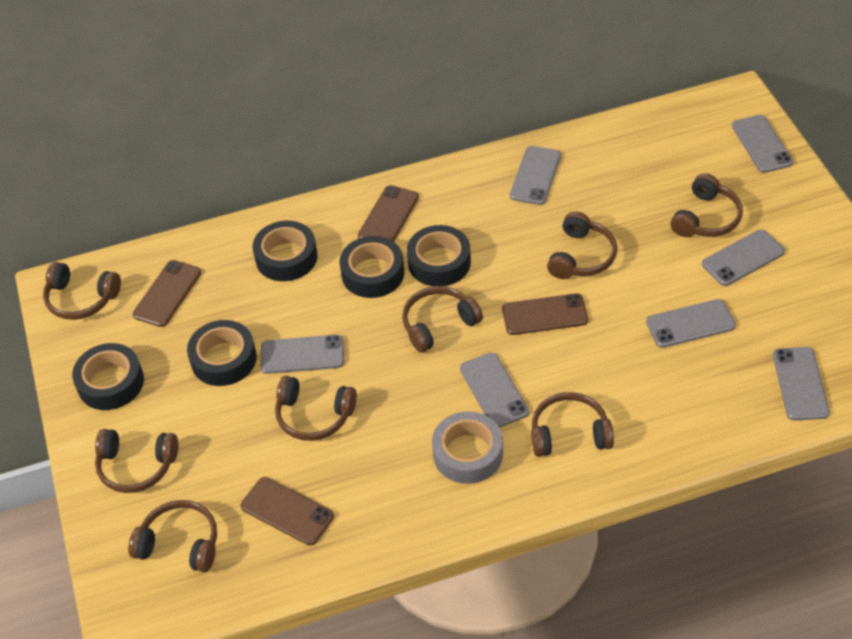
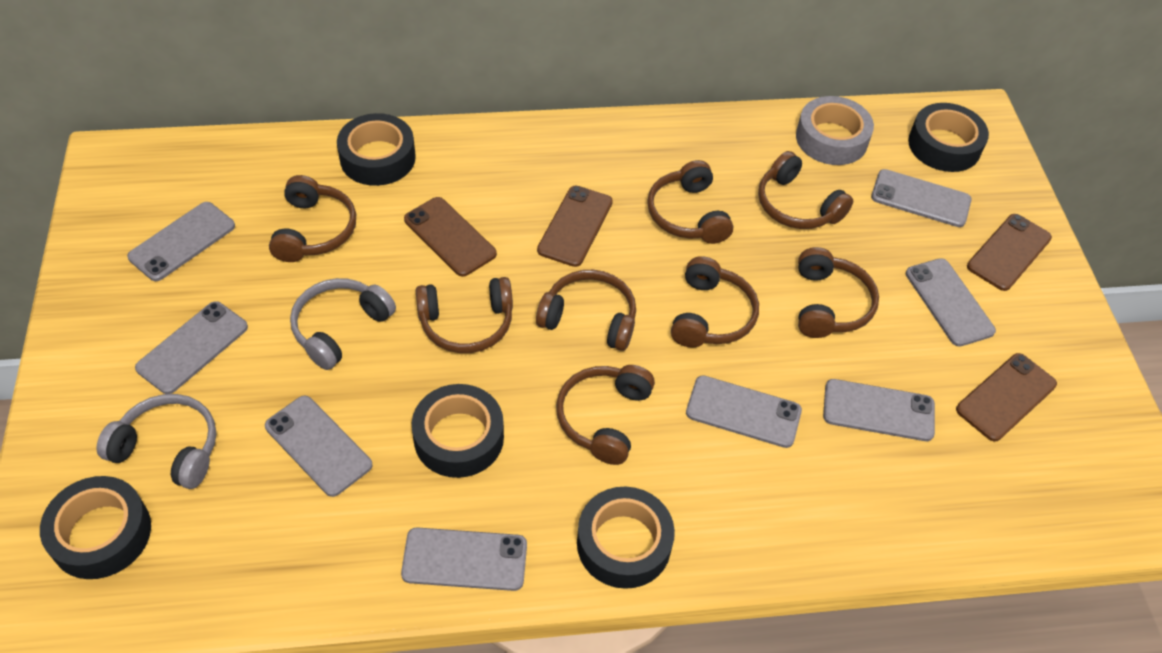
grey headphones: 0 -> 2
grey phone: 7 -> 8

